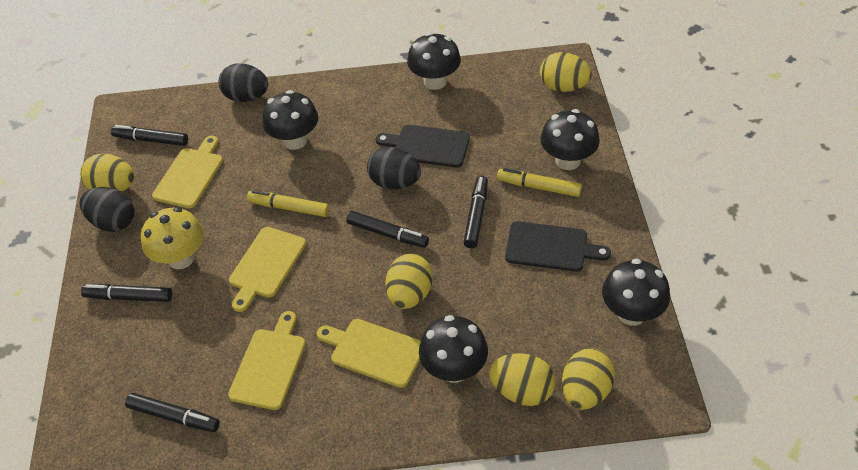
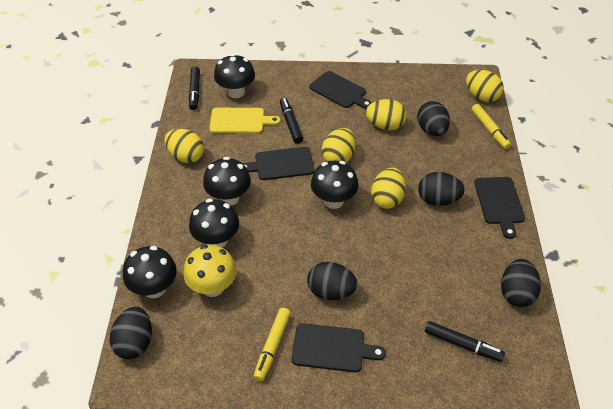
black cutting board: 2 -> 4
black egg: 3 -> 5
black marker: 5 -> 3
yellow cutting board: 4 -> 1

